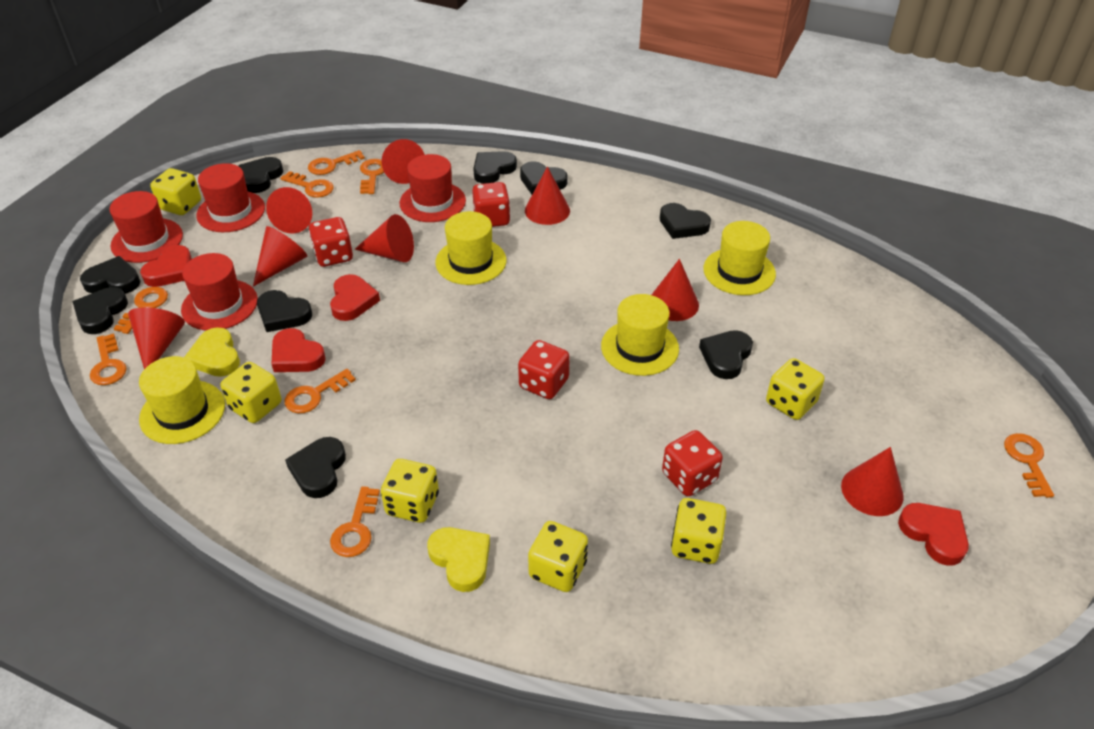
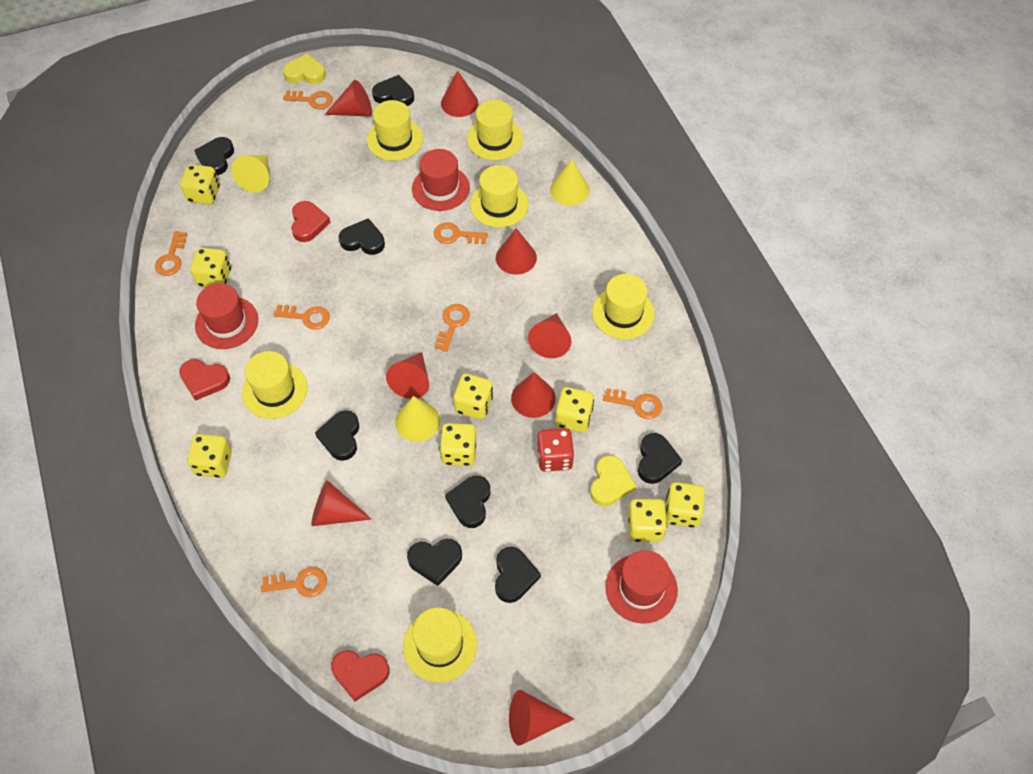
black heart: 9 -> 8
orange key: 8 -> 7
red dice: 4 -> 1
red hat: 4 -> 3
red heart: 4 -> 3
yellow cone: 0 -> 3
yellow dice: 6 -> 8
yellow hat: 4 -> 6

